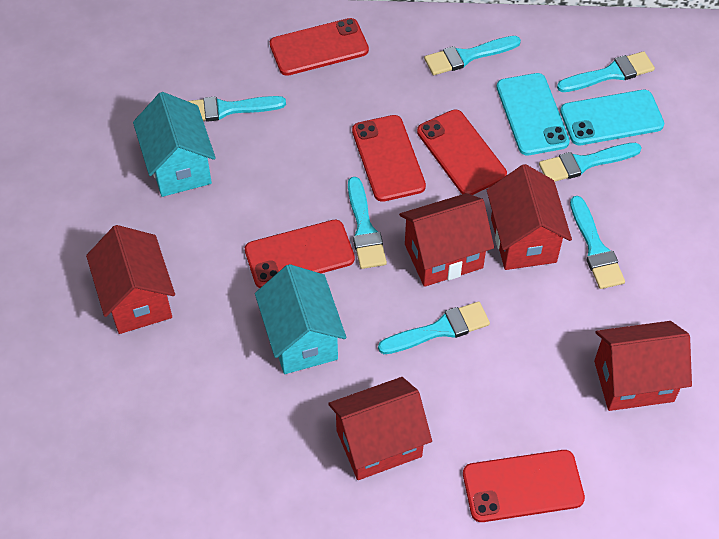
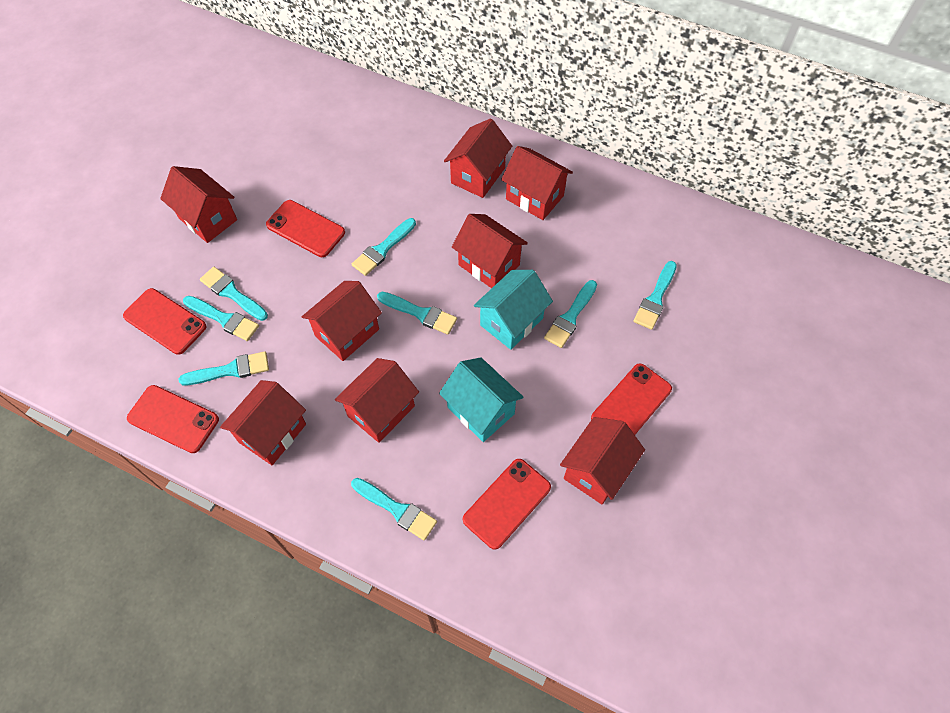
red house: 5 -> 8
turquoise brush: 7 -> 8
turquoise phone: 2 -> 0

